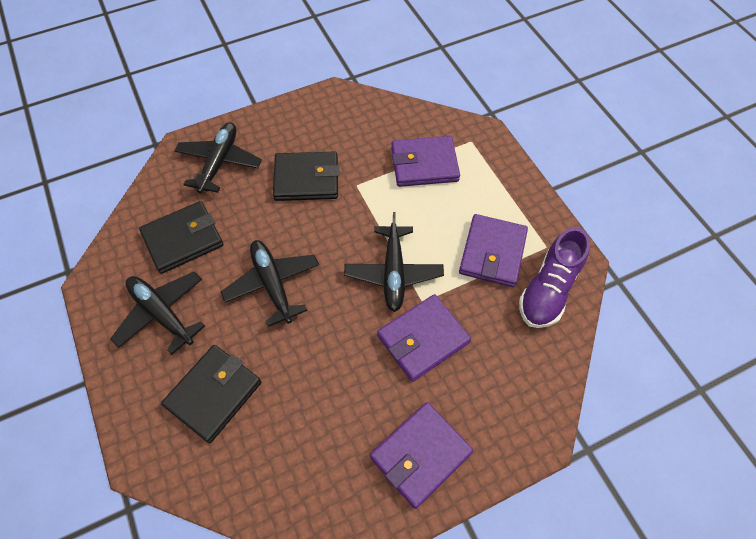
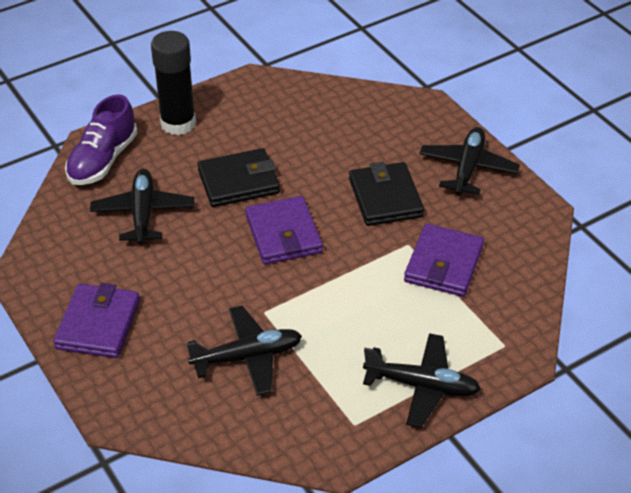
black glue stick: 0 -> 1
black wallet: 3 -> 2
purple wallet: 4 -> 3

